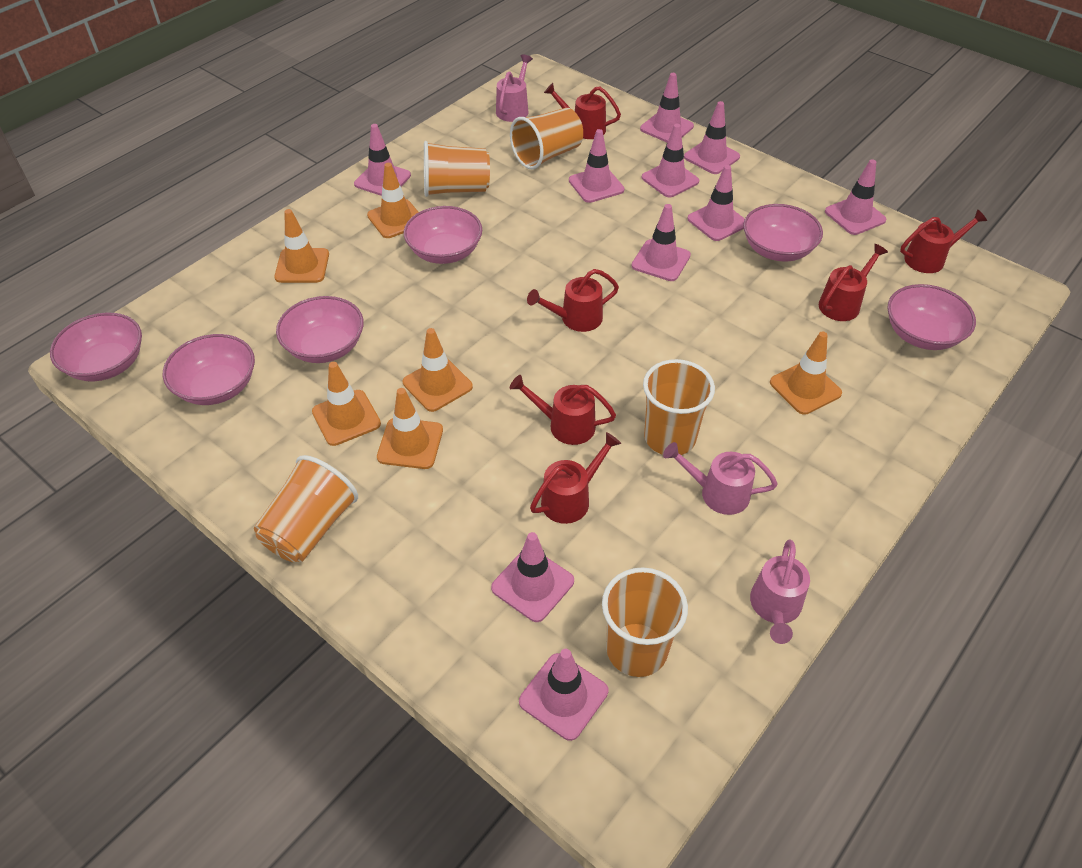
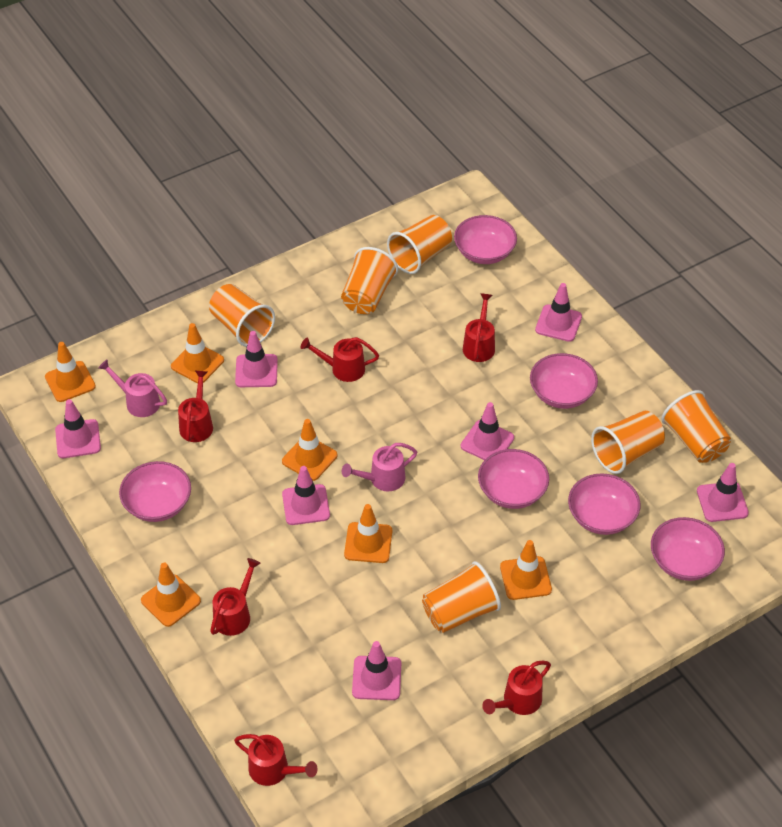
orange cup: 5 -> 6
pink traffic cone: 10 -> 7
pink watering can: 3 -> 2

